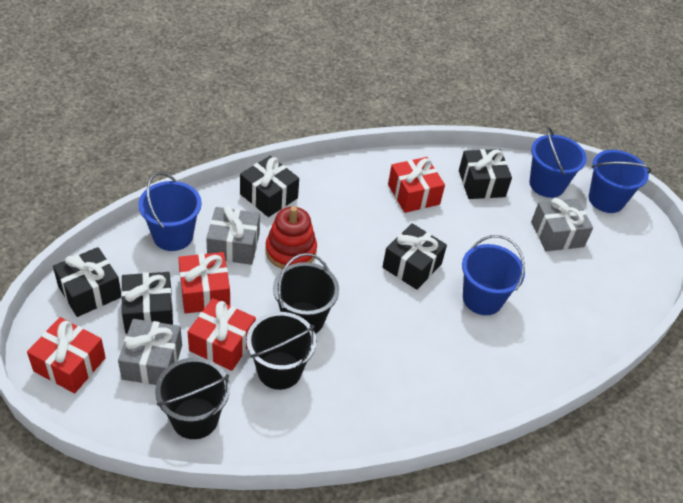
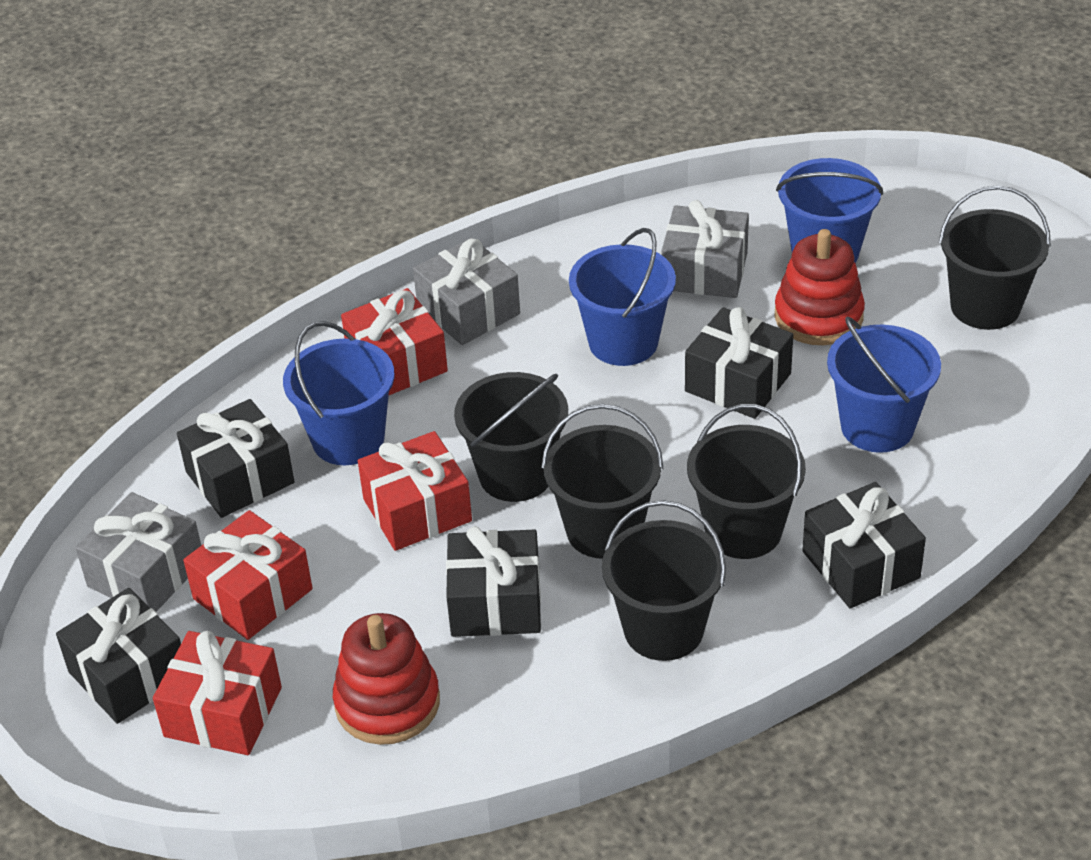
black bucket: 3 -> 5
red stacking toy: 1 -> 2

